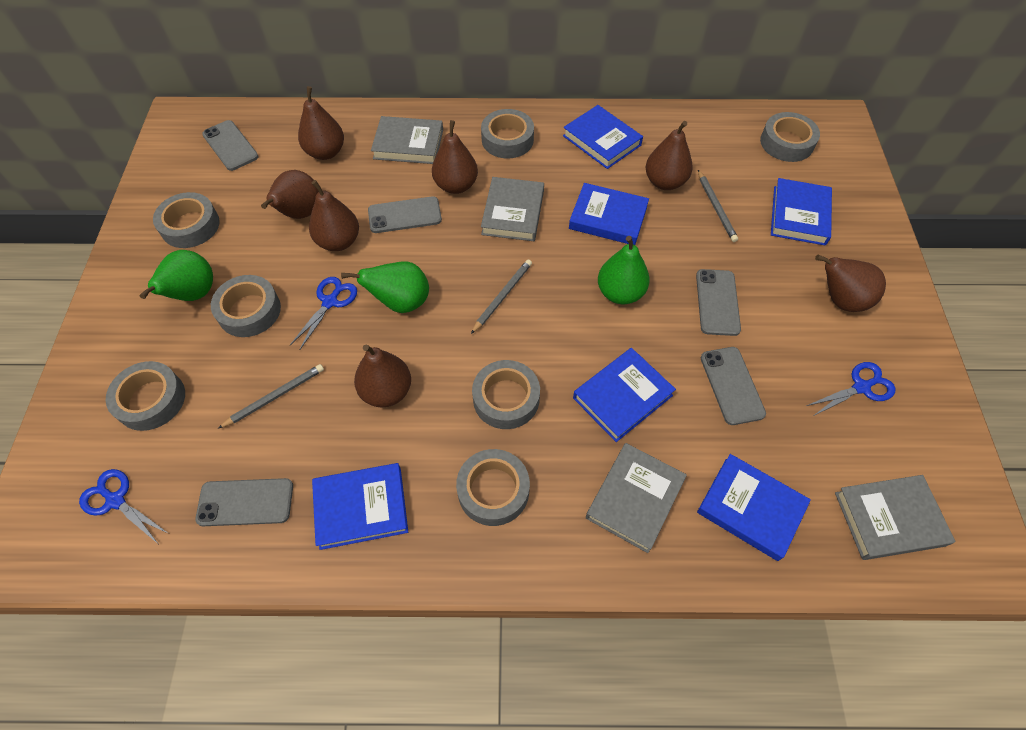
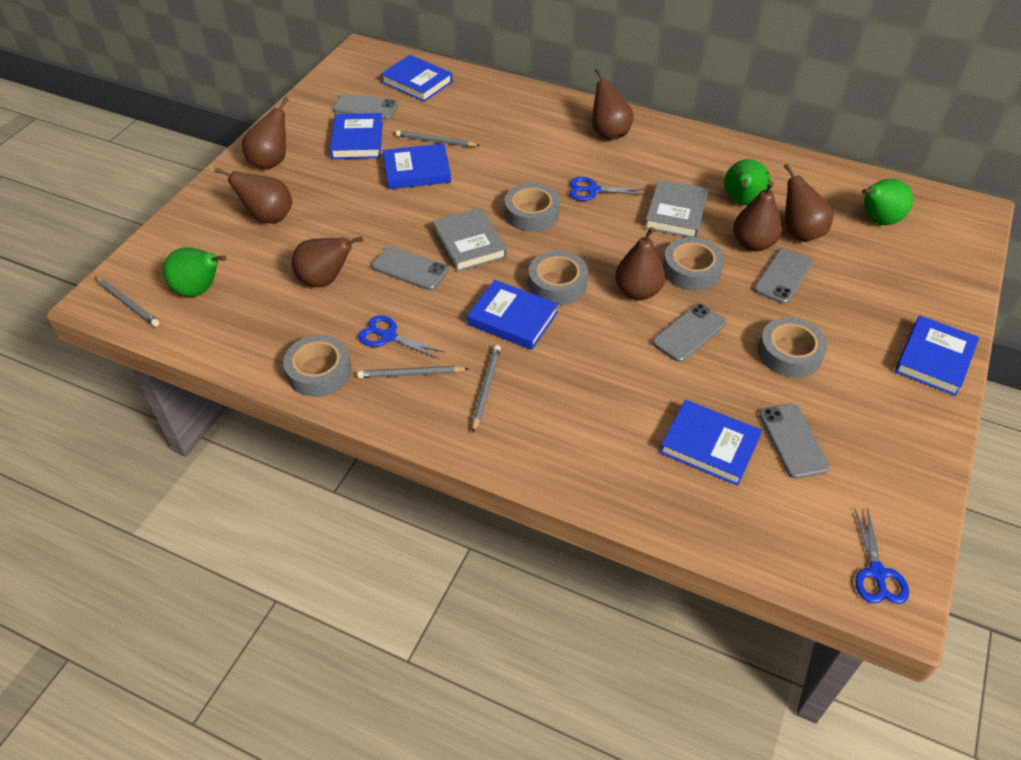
grey book: 4 -> 2
grey pencil: 3 -> 4
grey tape: 7 -> 5

